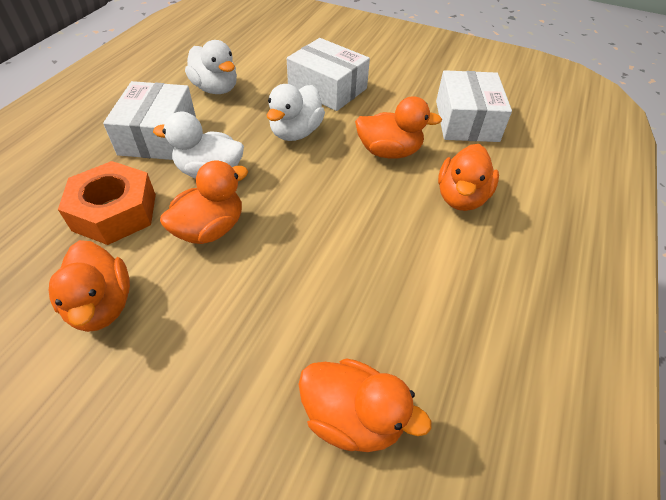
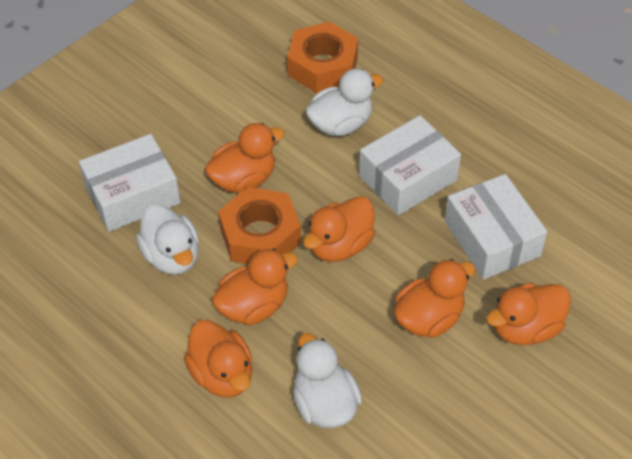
orange duck: 5 -> 6
orange nut: 1 -> 2

